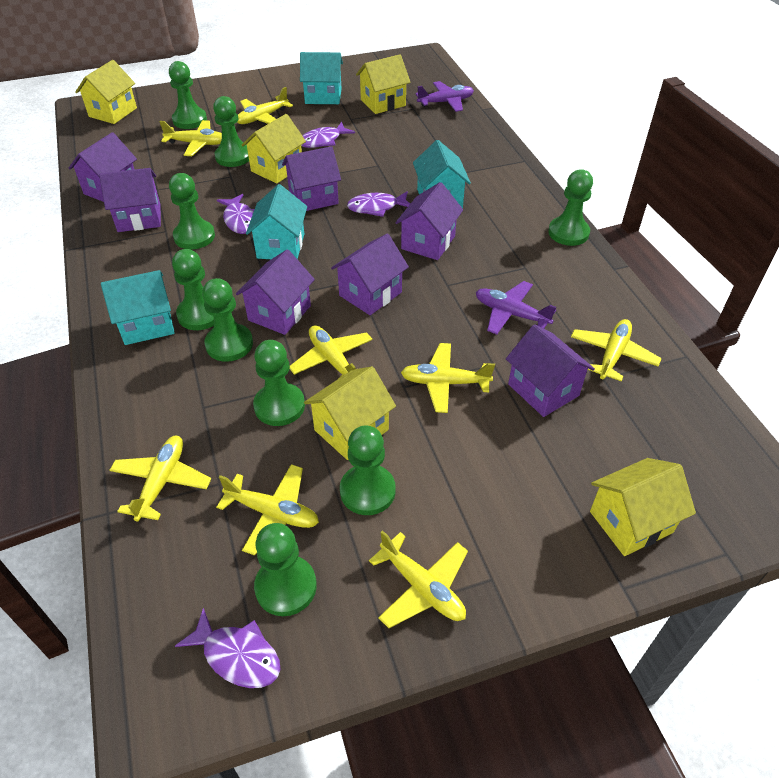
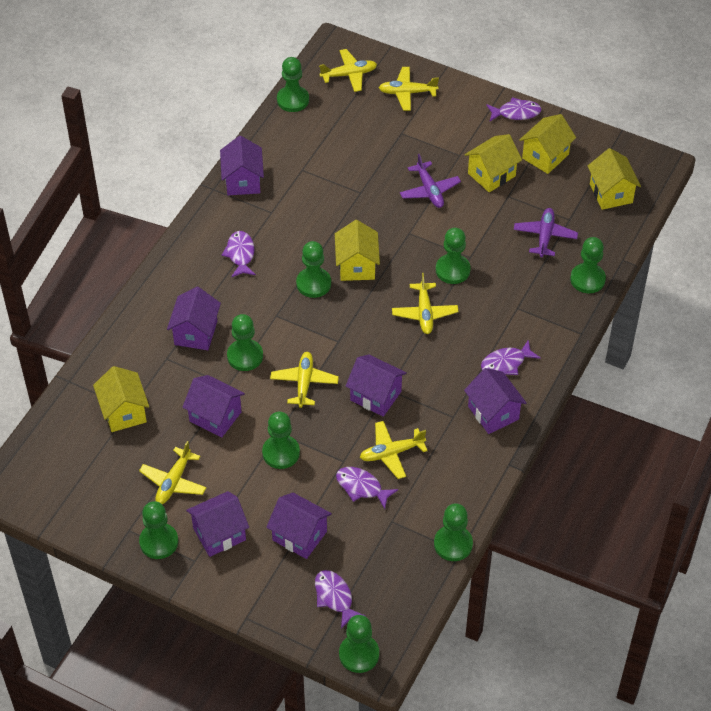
purple fish: 4 -> 5
turquoise house: 4 -> 0
yellow plane: 8 -> 6

